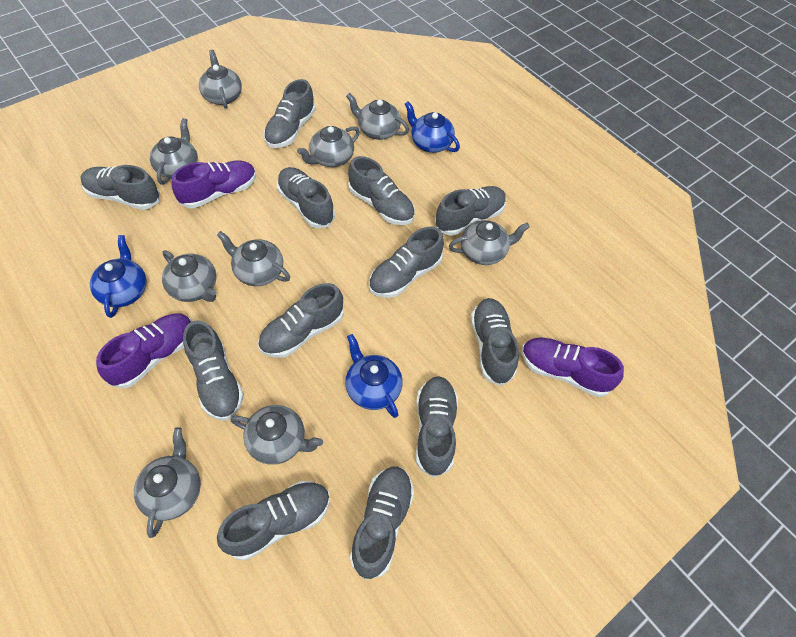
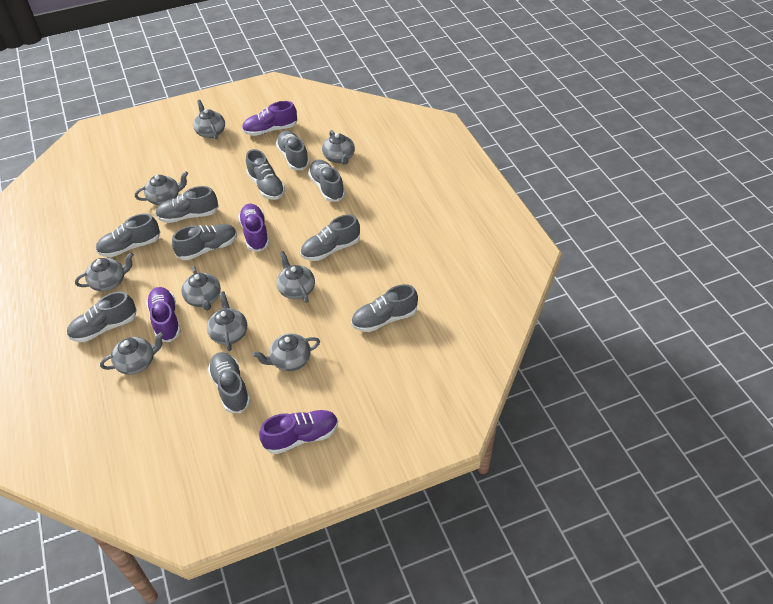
blue teapot: 3 -> 0
grey shoe: 12 -> 10
purple shoe: 3 -> 4

